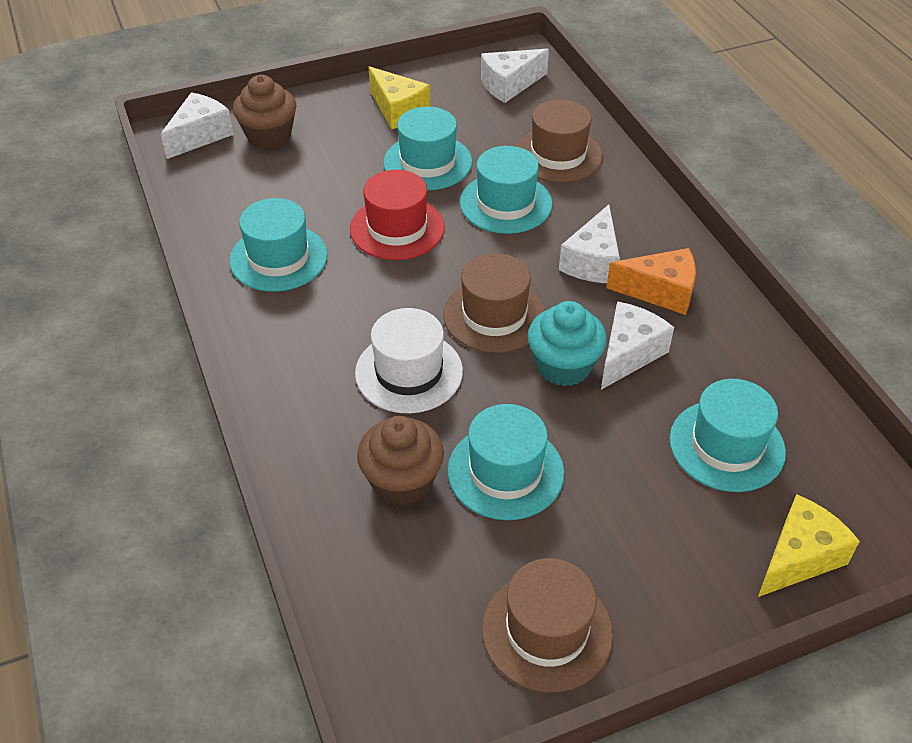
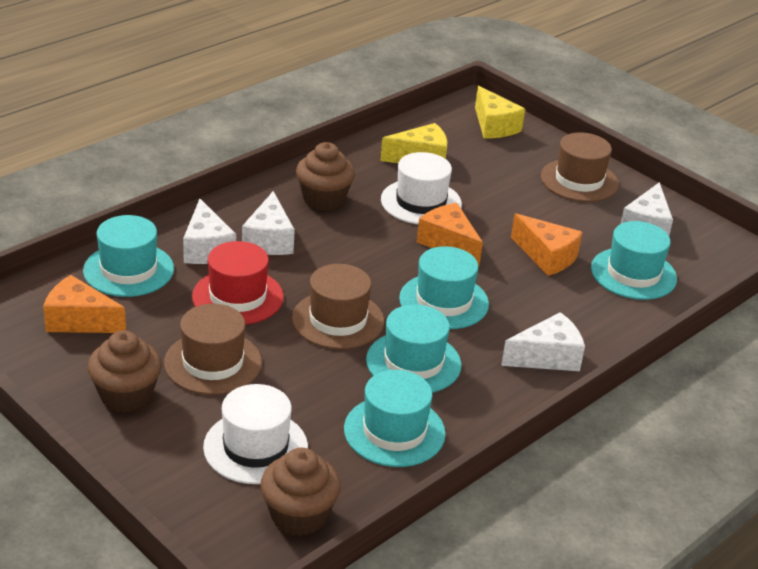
brown cupcake: 2 -> 3
orange cheese: 1 -> 3
turquoise cupcake: 1 -> 0
white hat: 1 -> 2

